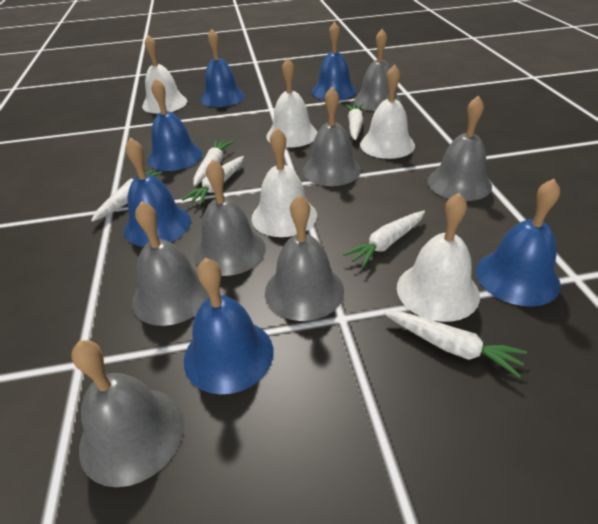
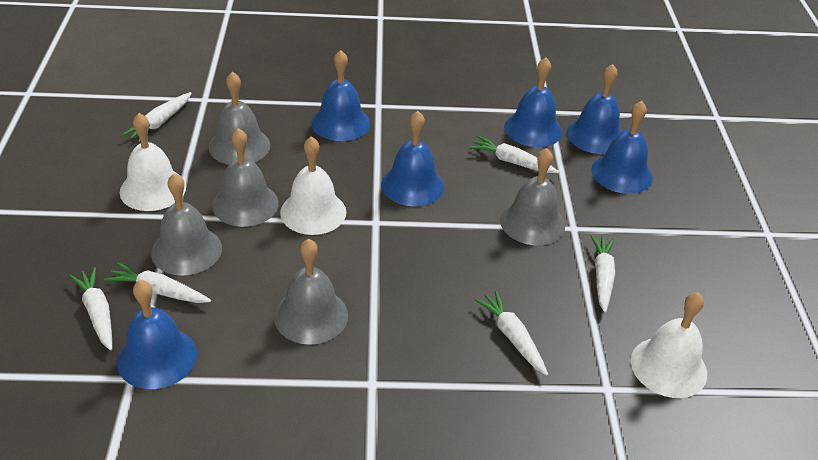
grey bell: 7 -> 5
white bell: 5 -> 3

